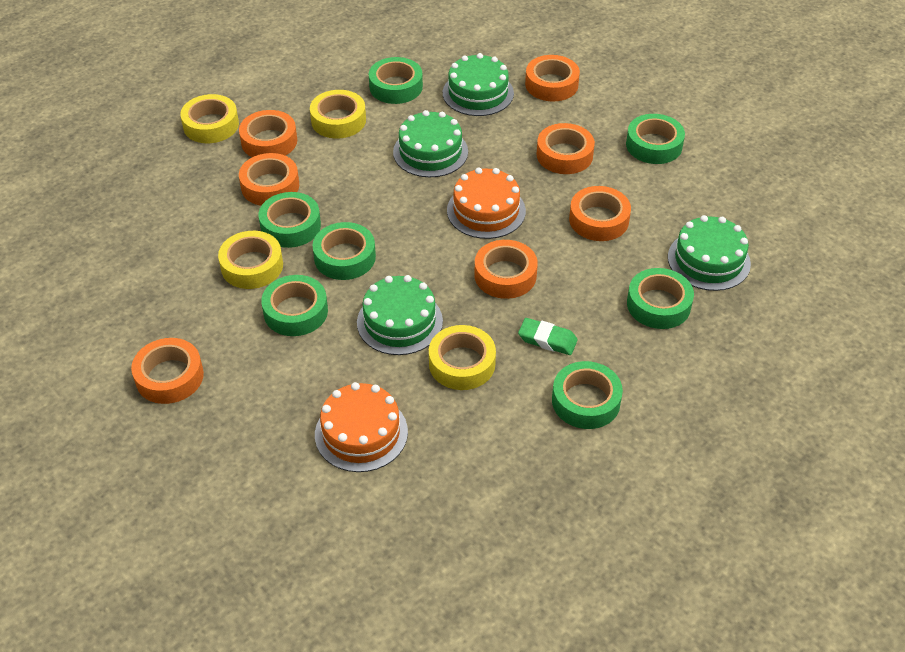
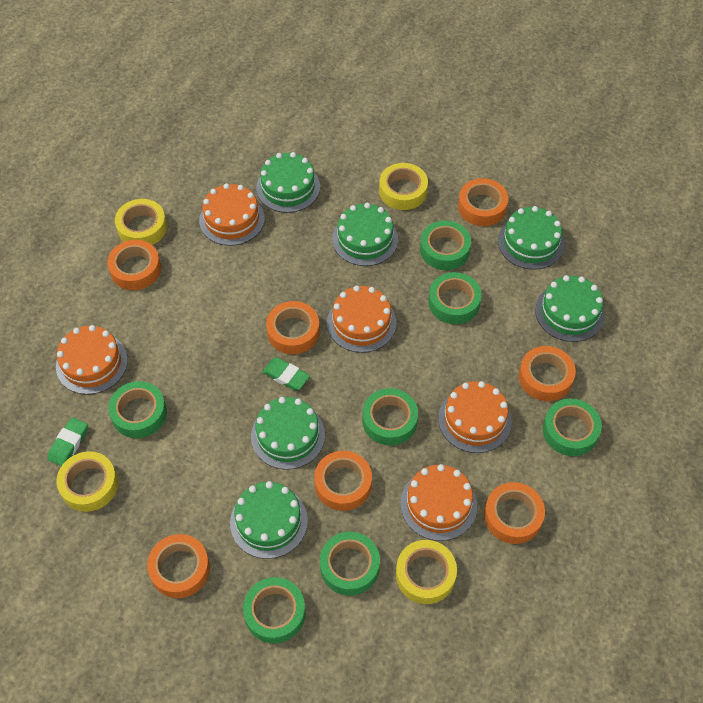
green cake: 4 -> 6
green eraser: 1 -> 2
orange cake: 2 -> 5

